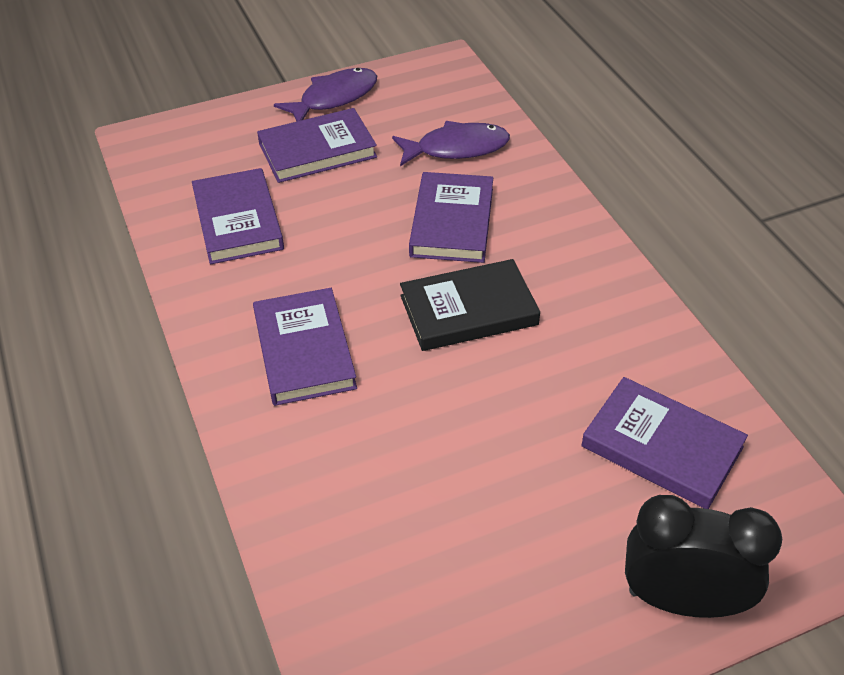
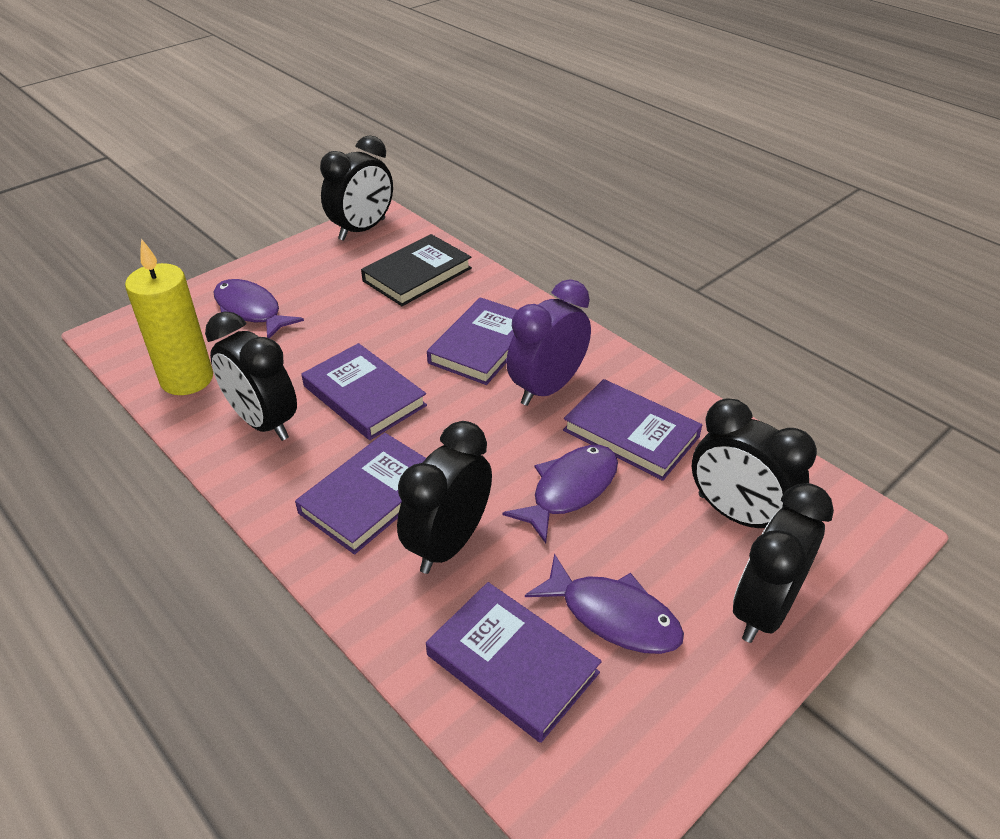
black clock: 1 -> 5
purple clock: 0 -> 1
purple fish: 2 -> 3
yellow candle: 0 -> 1

